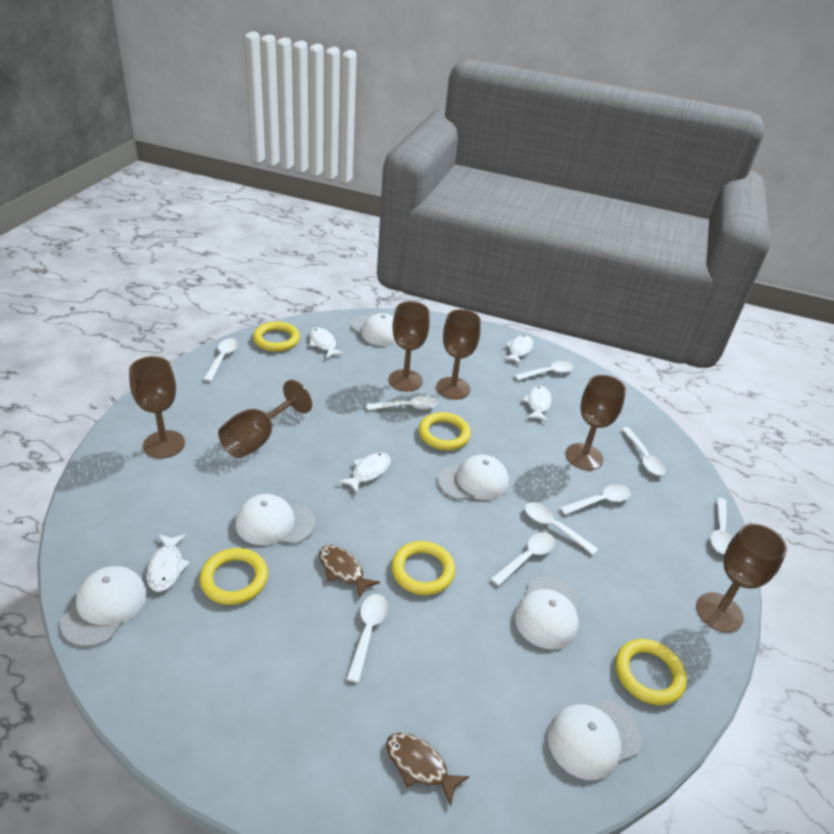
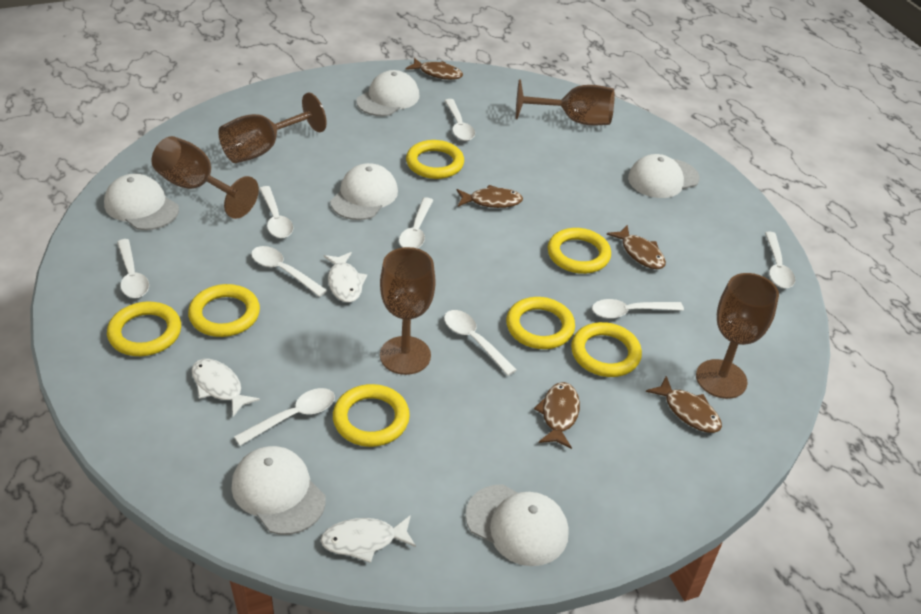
brown fish: 2 -> 5
brown goblet: 6 -> 5
white fish: 5 -> 3
yellow ring: 5 -> 7

